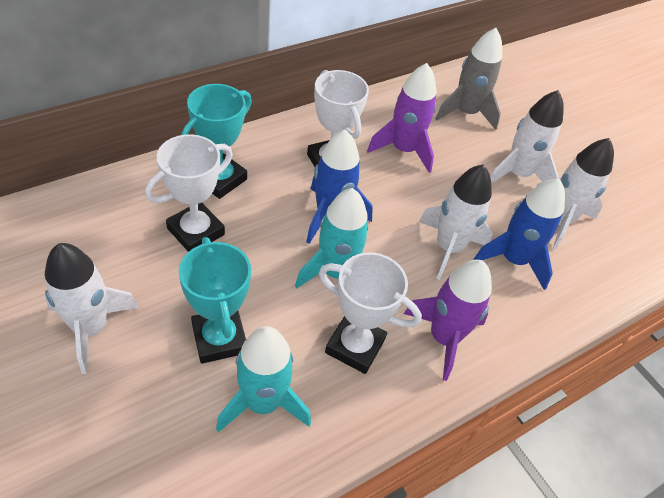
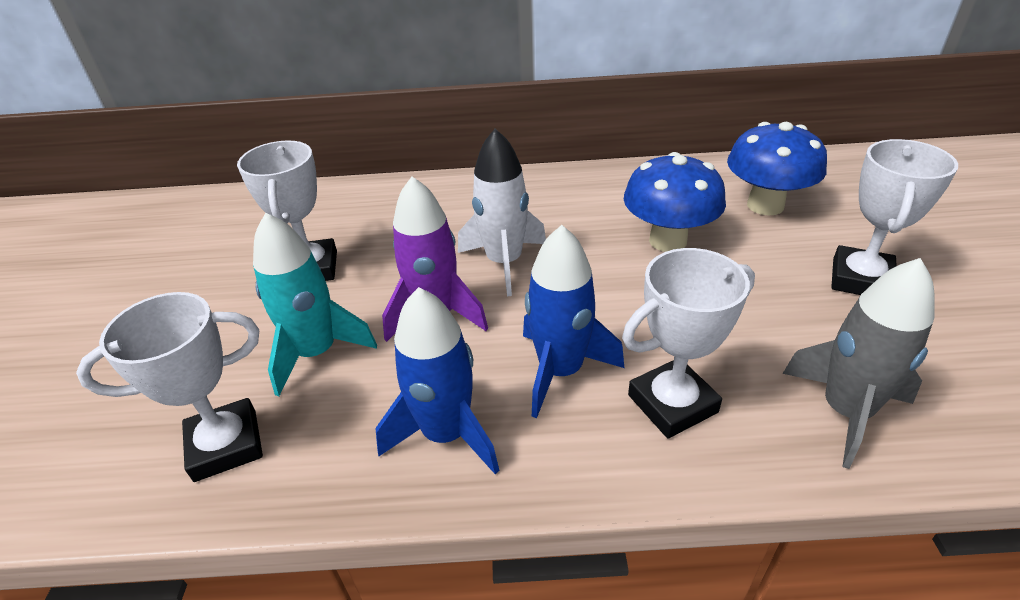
blue mushroom: 0 -> 2
purple rocket: 2 -> 1
turquoise rocket: 2 -> 1
turquoise trophy: 2 -> 0
white rocket: 4 -> 1
white trophy: 3 -> 4

